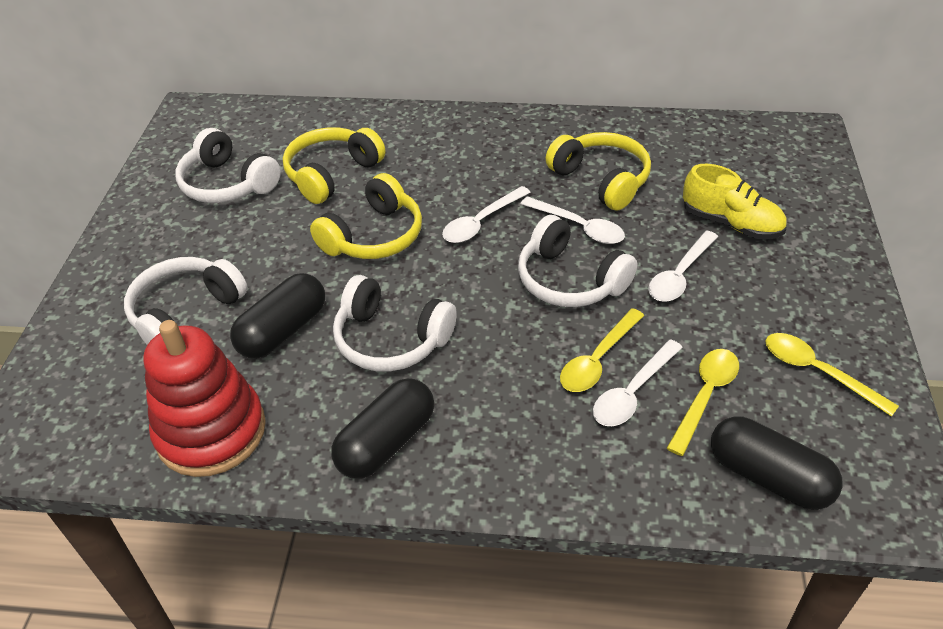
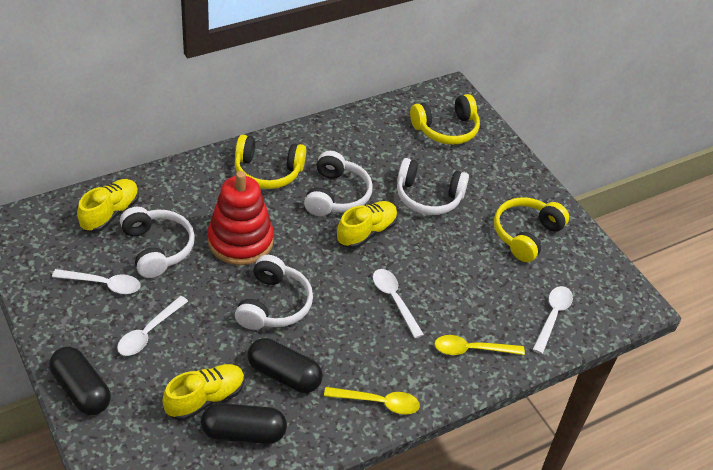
yellow shoe: 1 -> 3
yellow spoon: 3 -> 2

